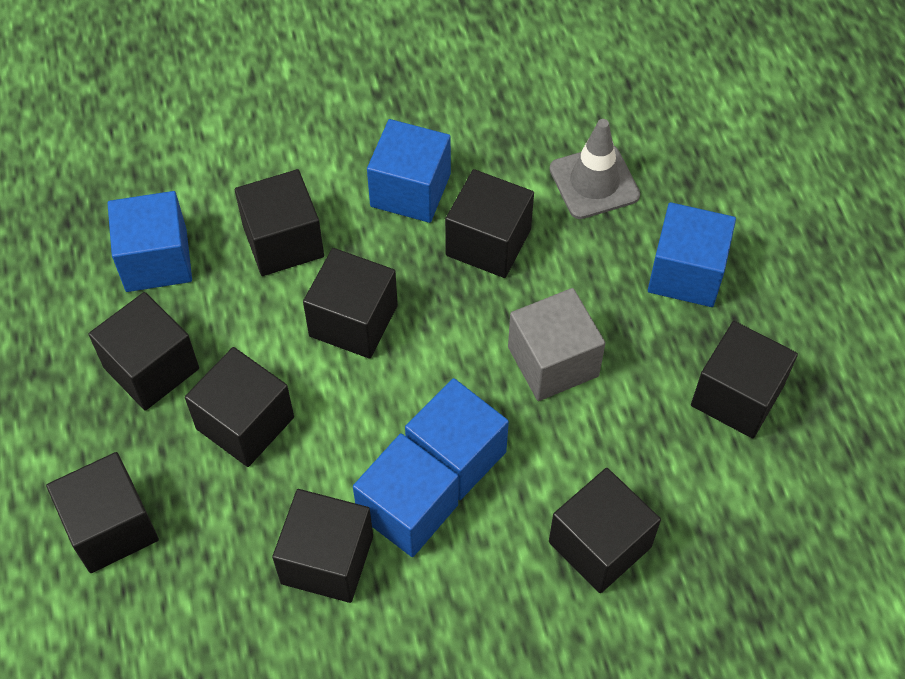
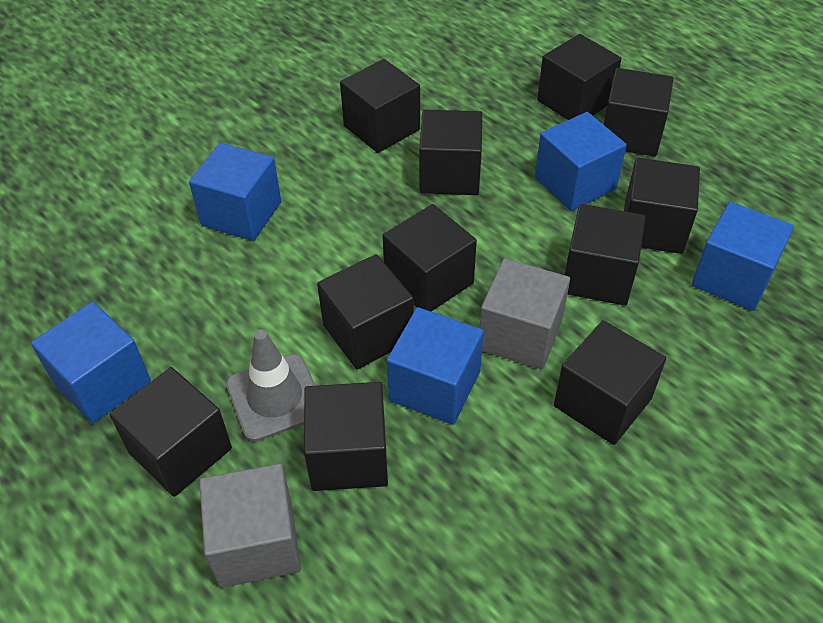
black cube: 9 -> 11
grey cube: 1 -> 2

